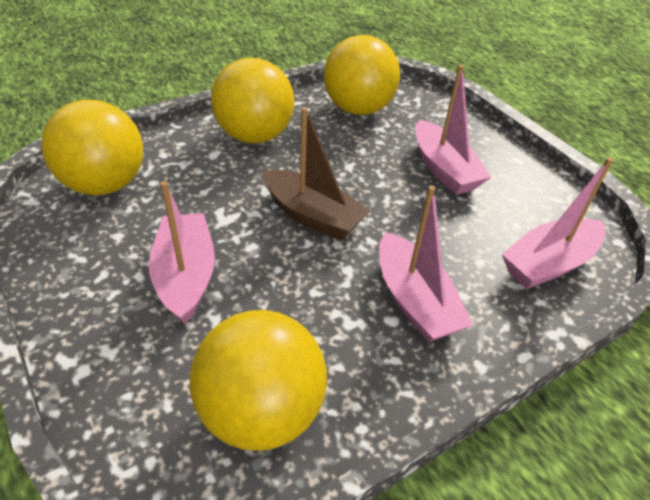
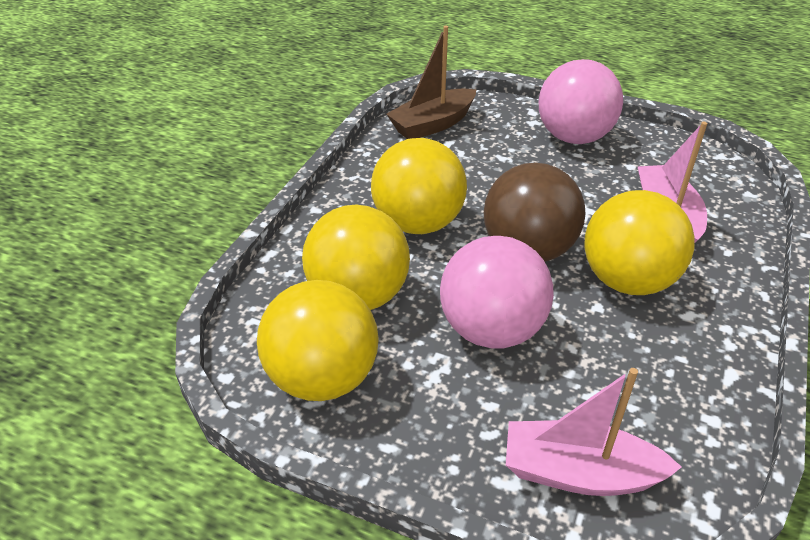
brown ball: 0 -> 1
pink ball: 0 -> 2
pink boat: 4 -> 2

